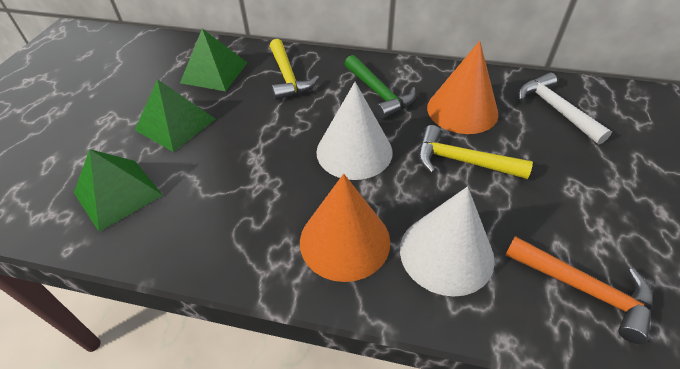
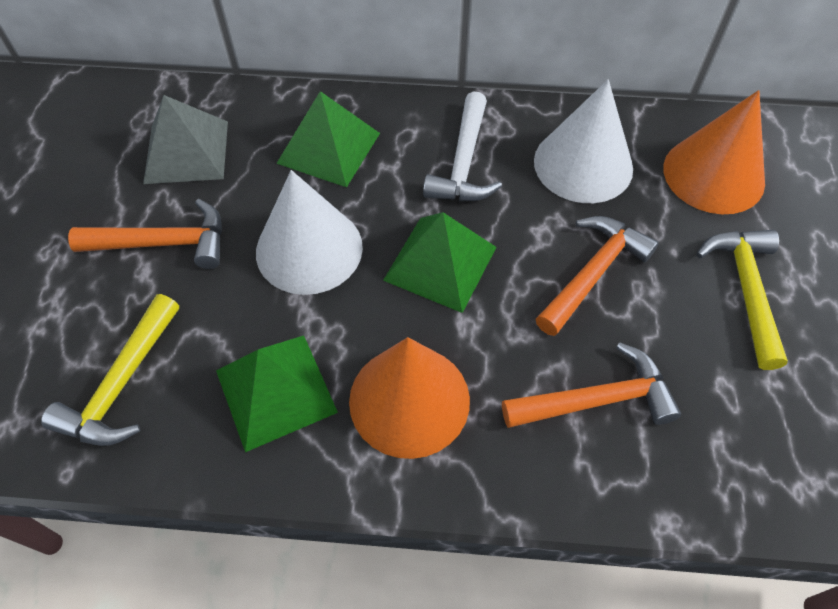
green hammer: 1 -> 0
grey pyramid: 0 -> 1
orange hammer: 1 -> 3

